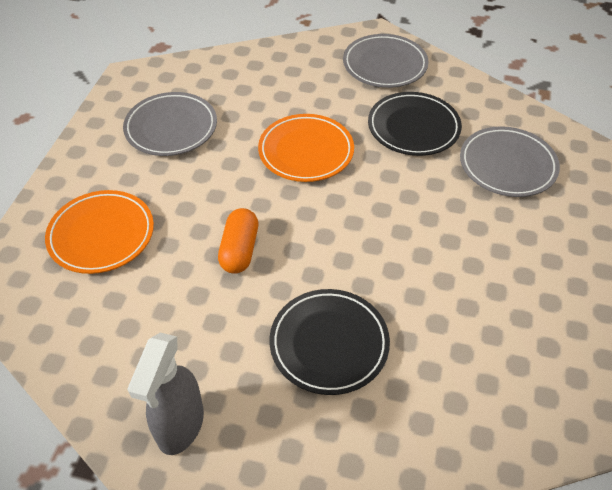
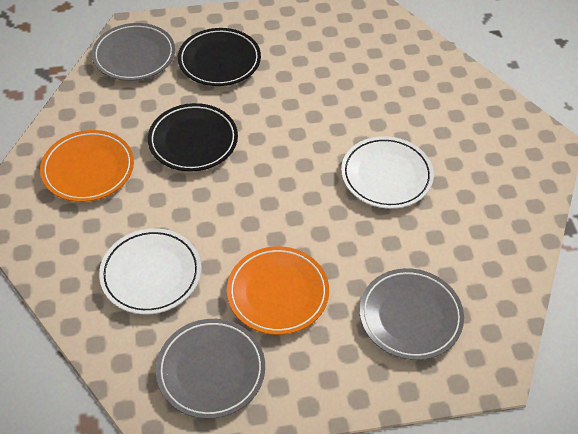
grey spray bottle: 1 -> 0
orange capsule: 1 -> 0
white plate: 0 -> 2

